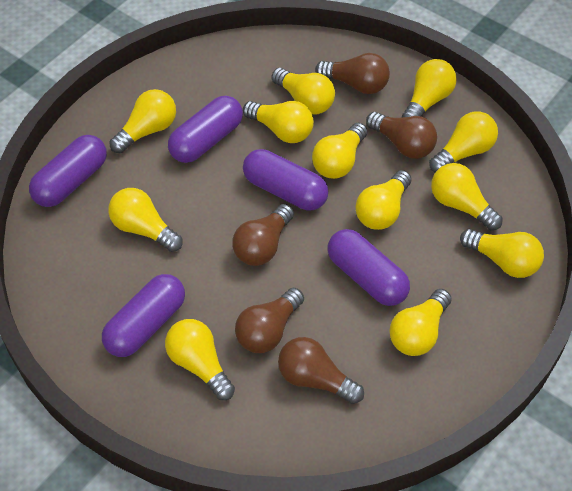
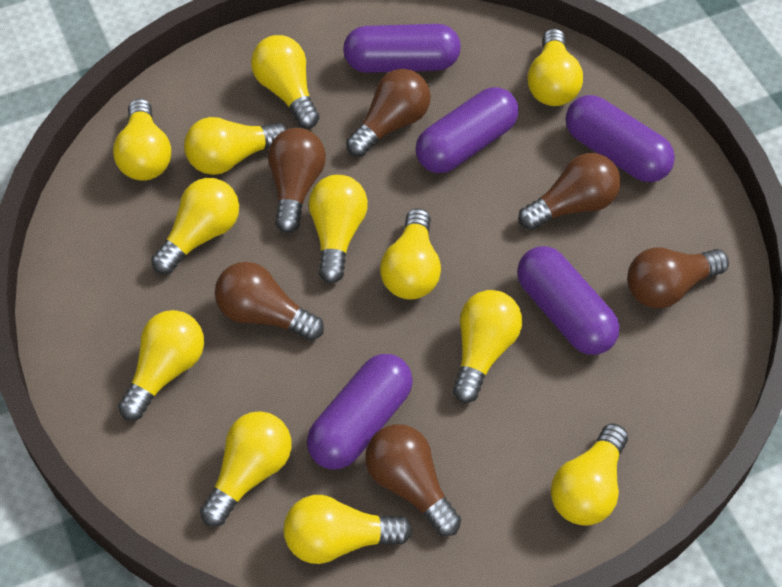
brown light bulb: 5 -> 6

